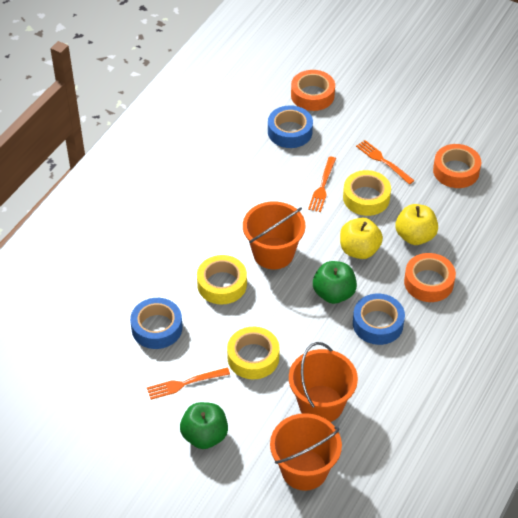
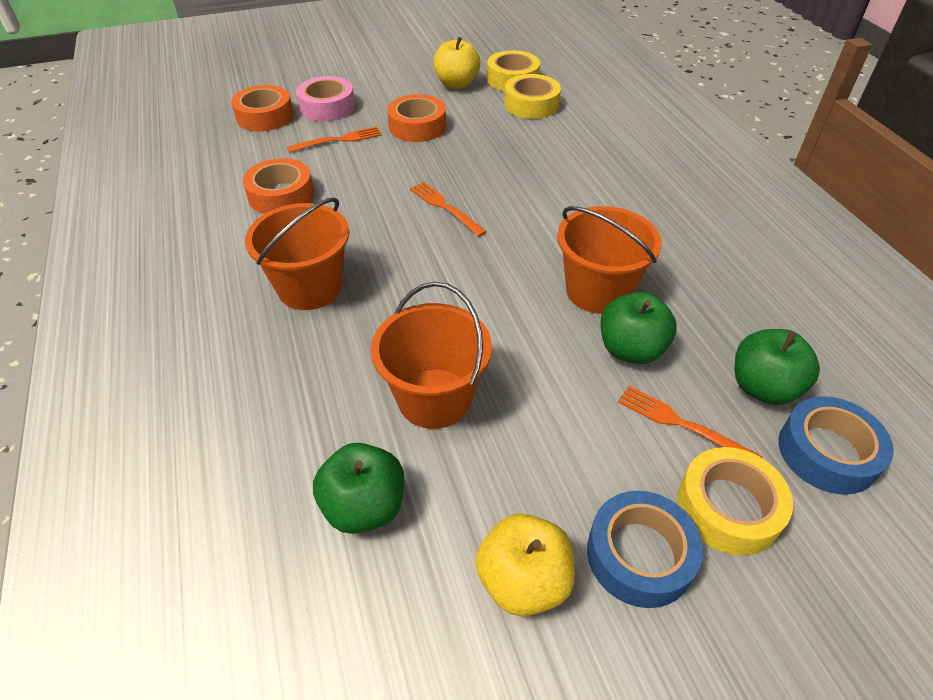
blue tape: 3 -> 2
green apple: 2 -> 3
pink tape: 0 -> 1

